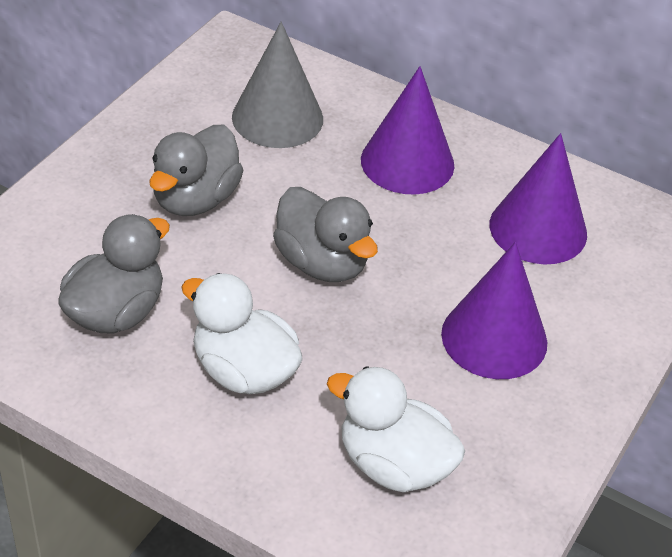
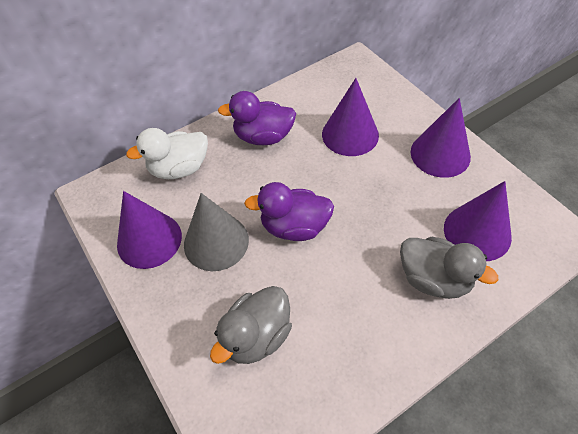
grey duck: 3 -> 2
purple cone: 3 -> 4
purple duck: 0 -> 2
white duck: 2 -> 1

